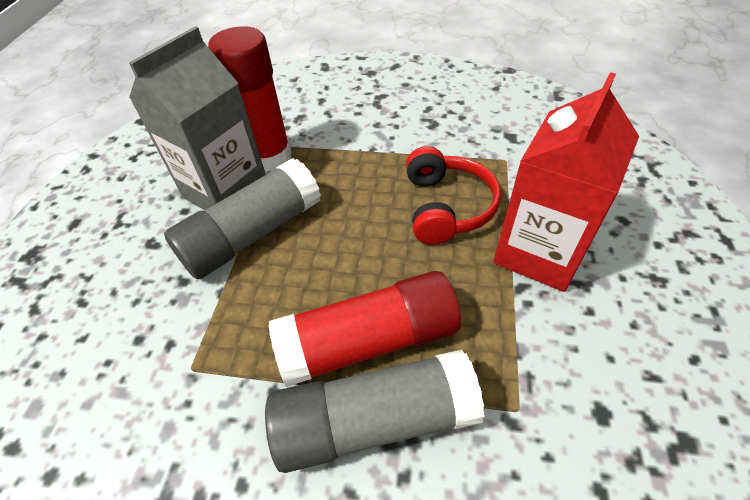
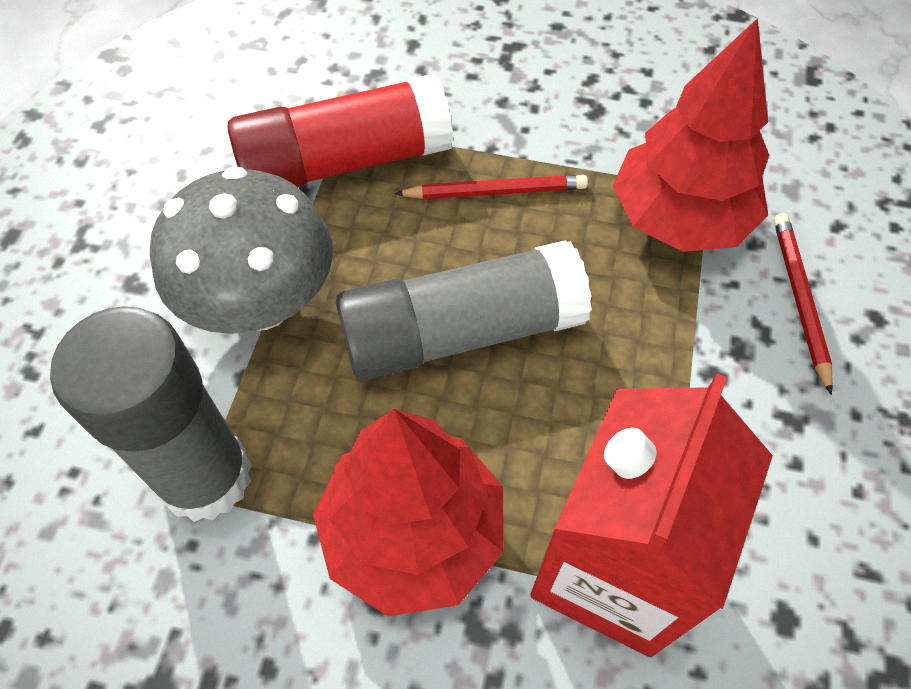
grey carton: 1 -> 0
grey mushroom: 0 -> 1
red glue stick: 2 -> 1
red headphones: 1 -> 0
red pencil: 0 -> 2
red tree: 0 -> 2

